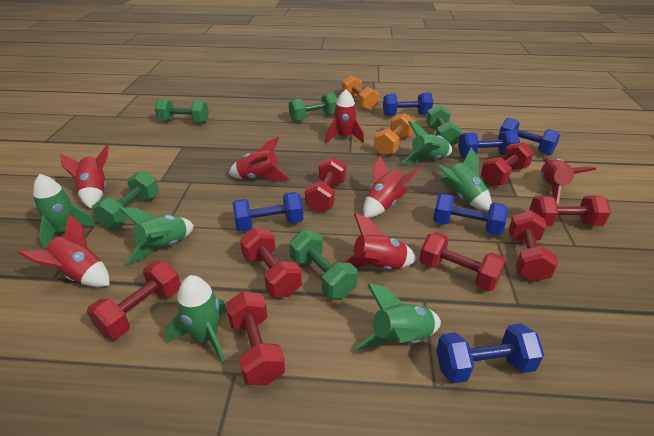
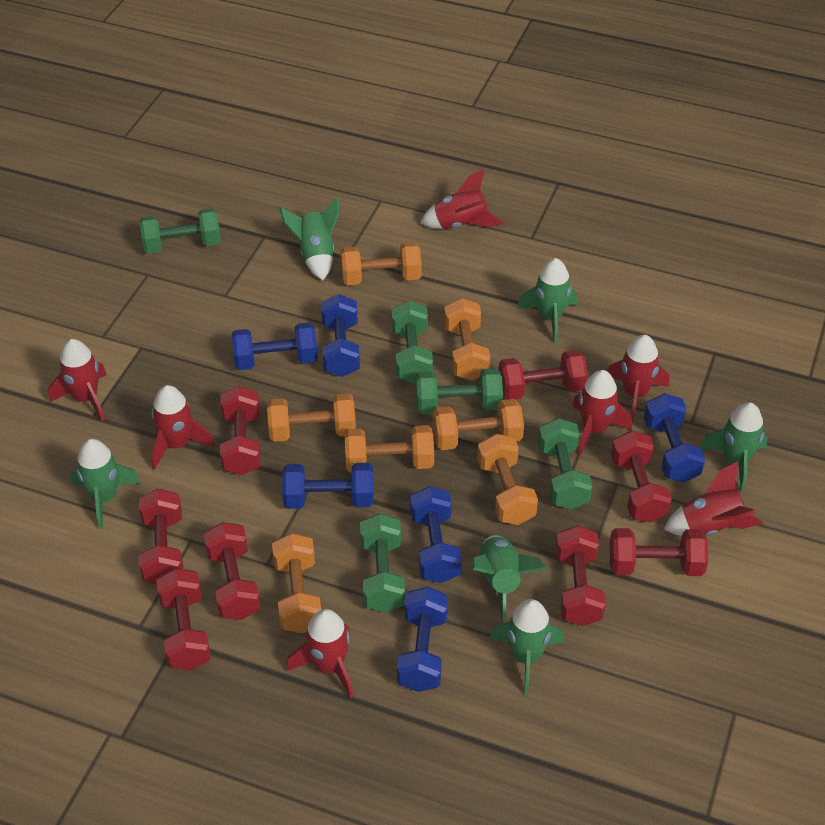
orange dumbbell: 2 -> 7

